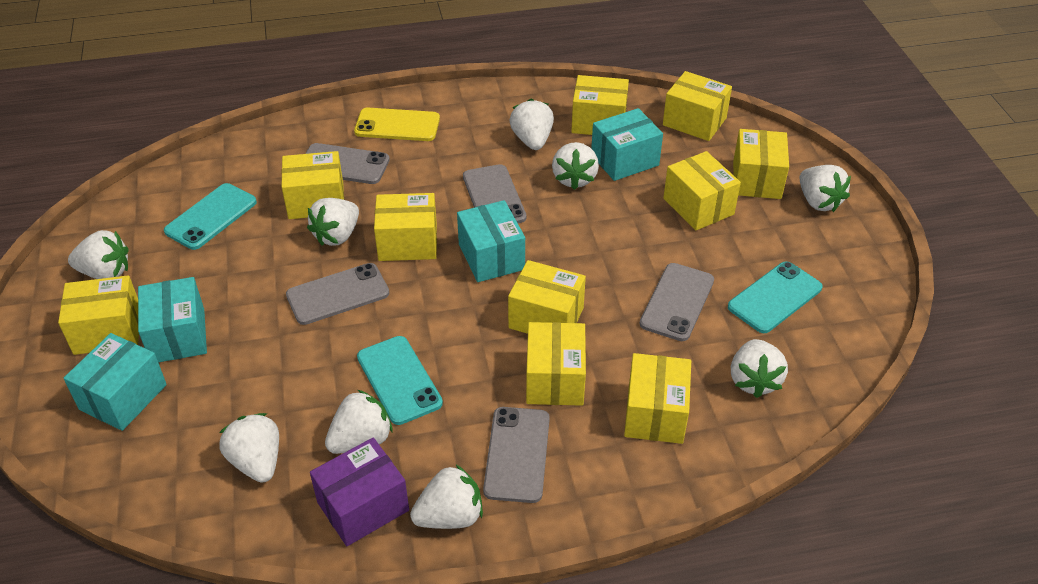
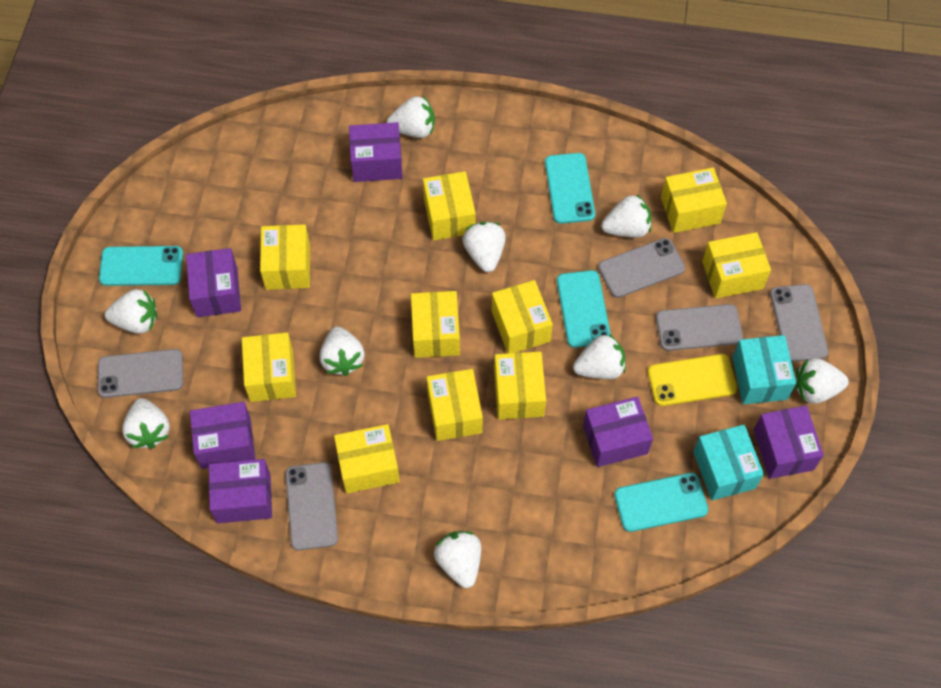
purple box: 1 -> 6
turquoise box: 4 -> 2
turquoise phone: 3 -> 4

